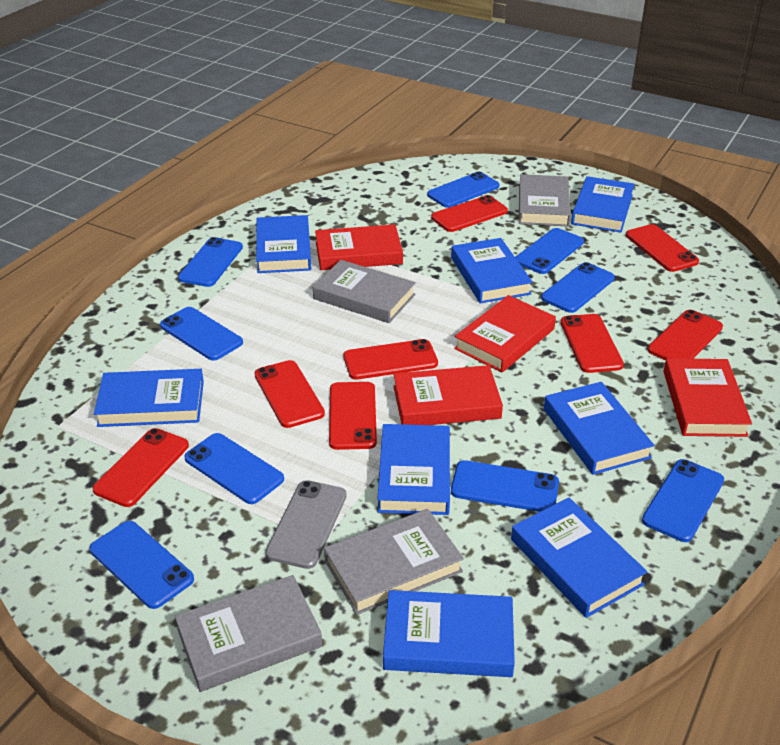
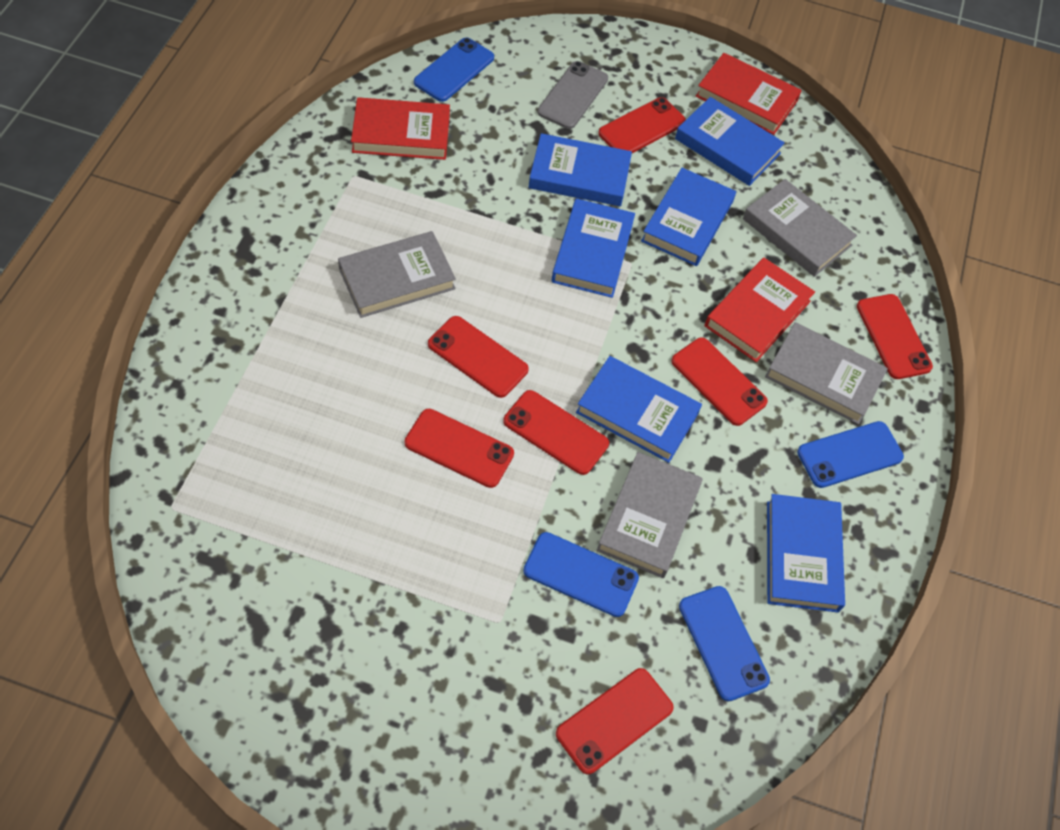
blue book: 8 -> 6
blue phone: 9 -> 4
red book: 4 -> 3
red phone: 8 -> 7

